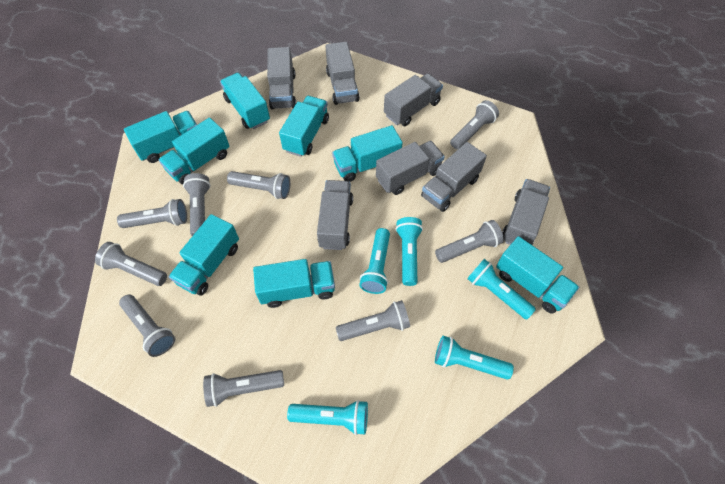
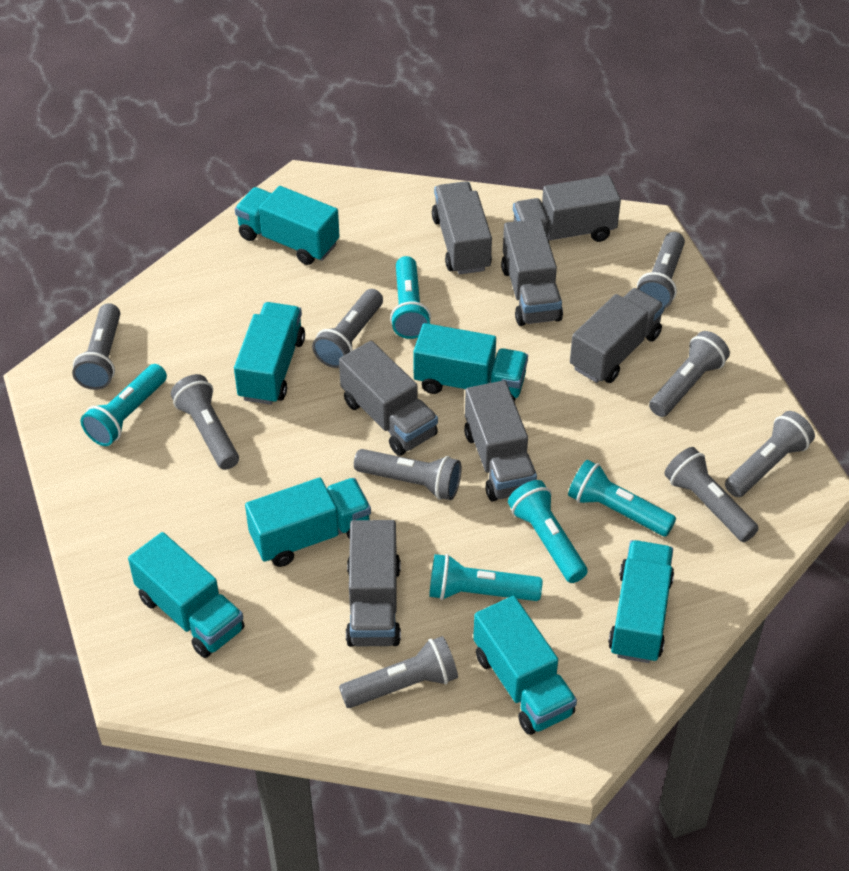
turquoise truck: 8 -> 7

